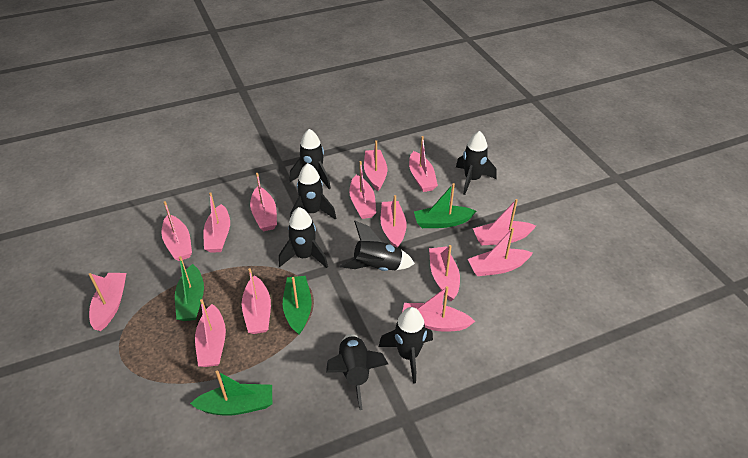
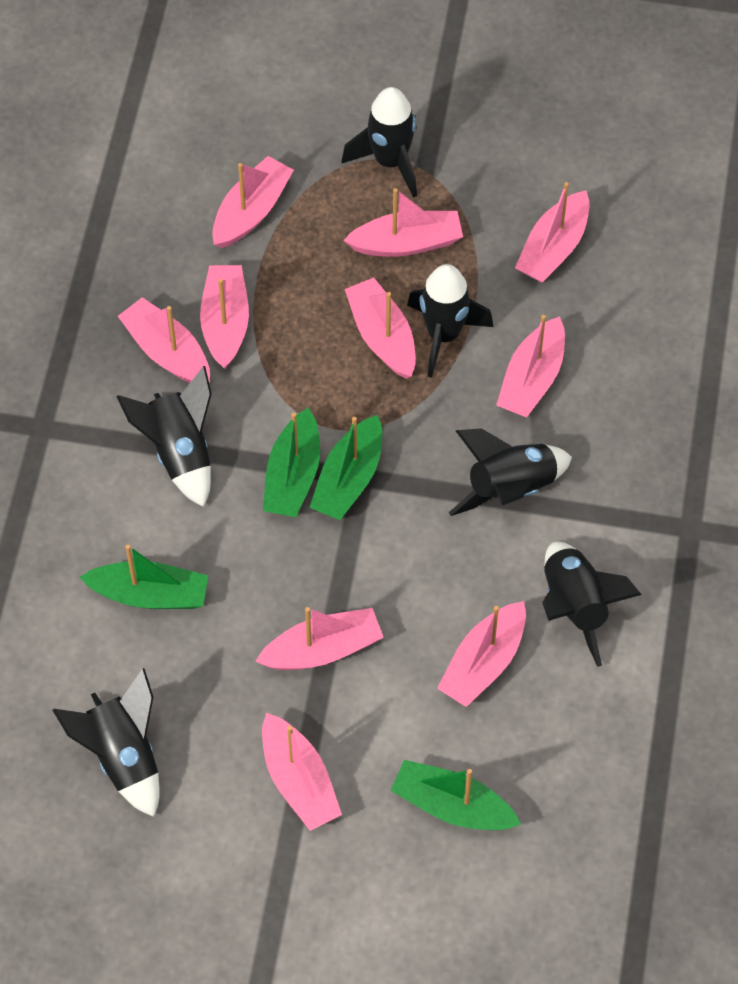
black rocket: 7 -> 6
pink boat: 14 -> 10

